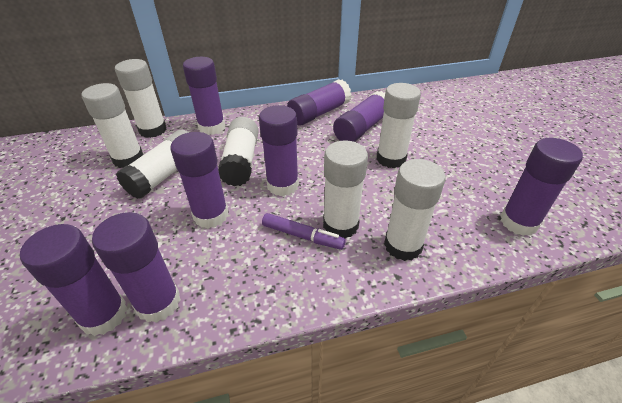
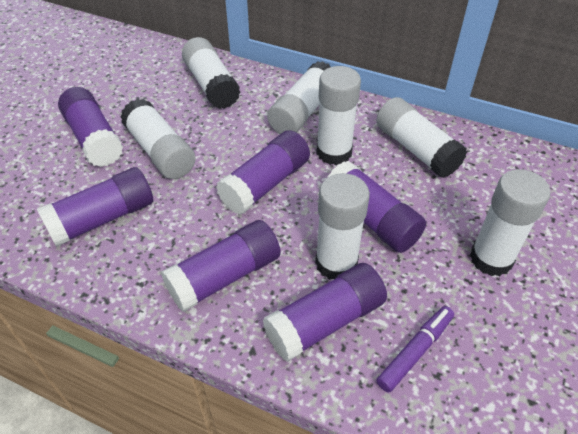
purple glue stick: 8 -> 6

